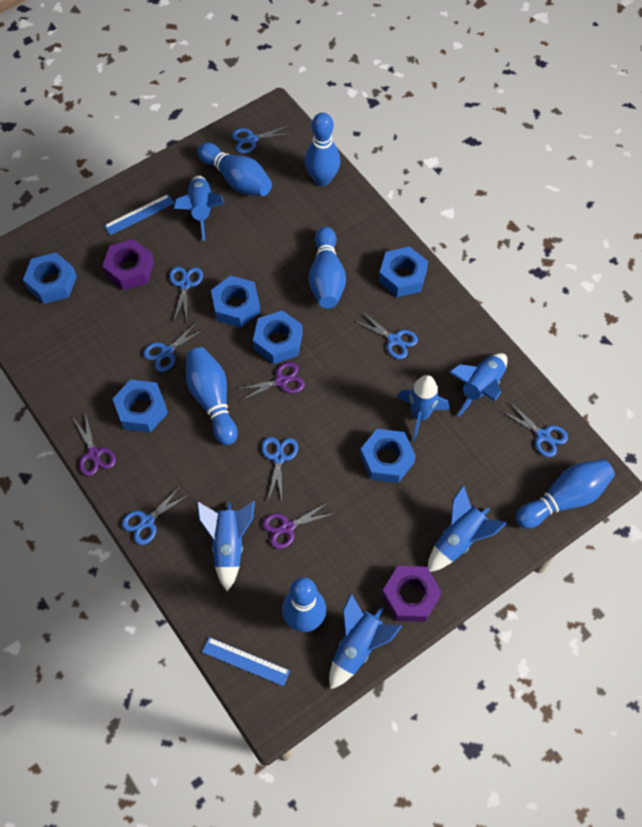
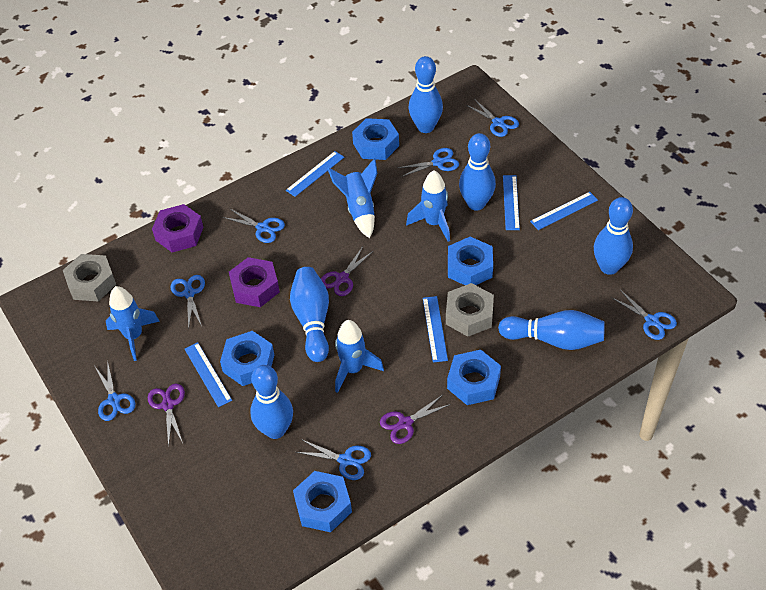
blue nut: 6 -> 5
blue rocket: 6 -> 4
blue ruler: 2 -> 5
grey nut: 0 -> 2

